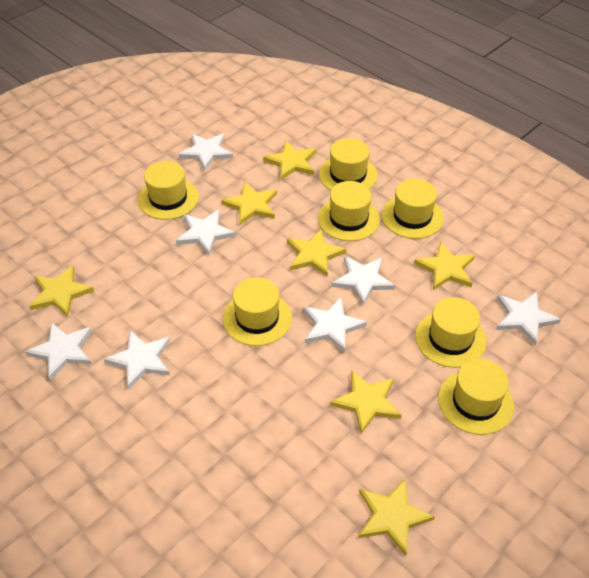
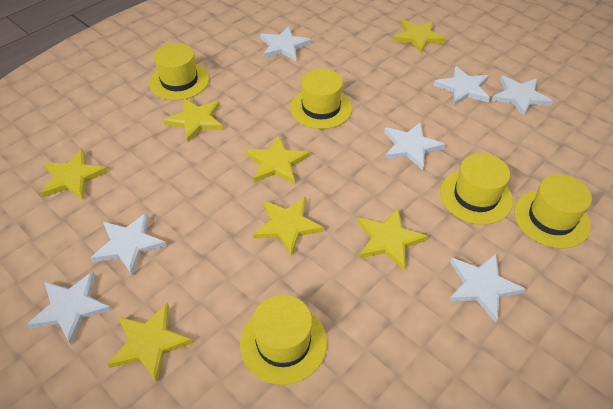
yellow hat: 7 -> 5

